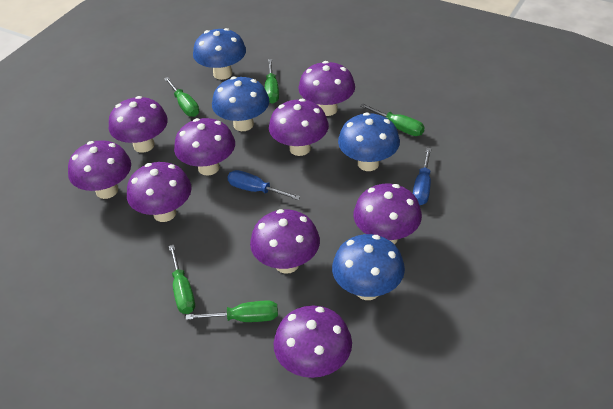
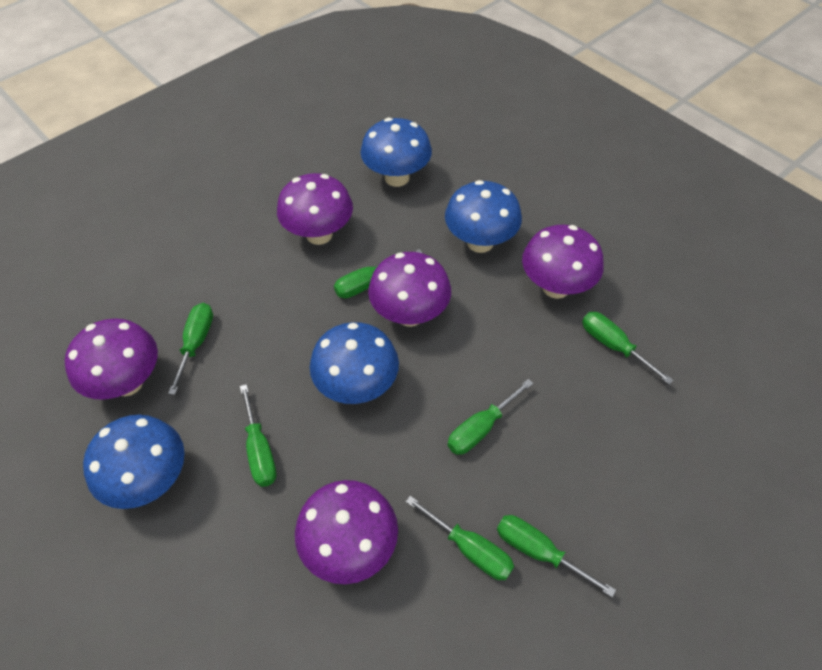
blue screwdriver: 2 -> 0
green screwdriver: 5 -> 7
purple mushroom: 9 -> 5

